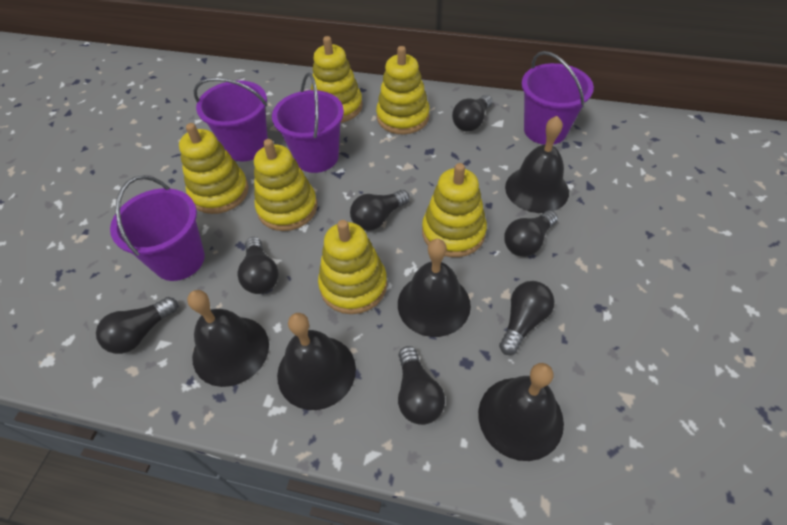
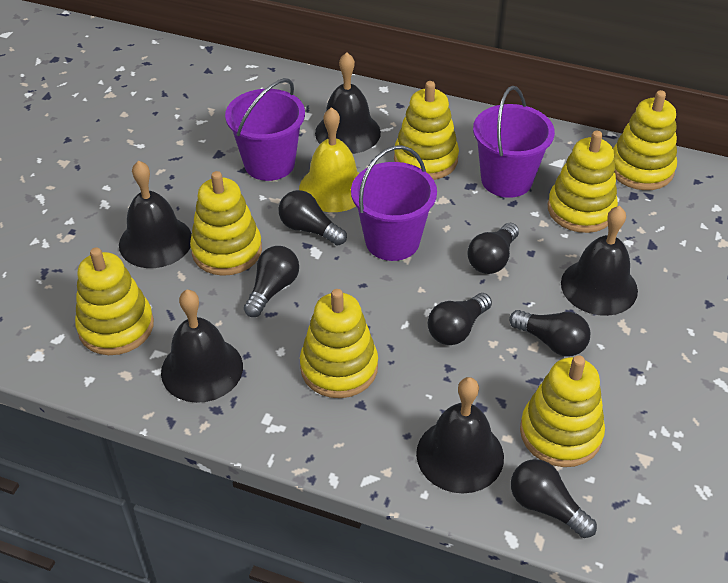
black light bulb: 7 -> 6
purple bucket: 4 -> 3
yellow bell: 0 -> 1
yellow stacking toy: 6 -> 7

